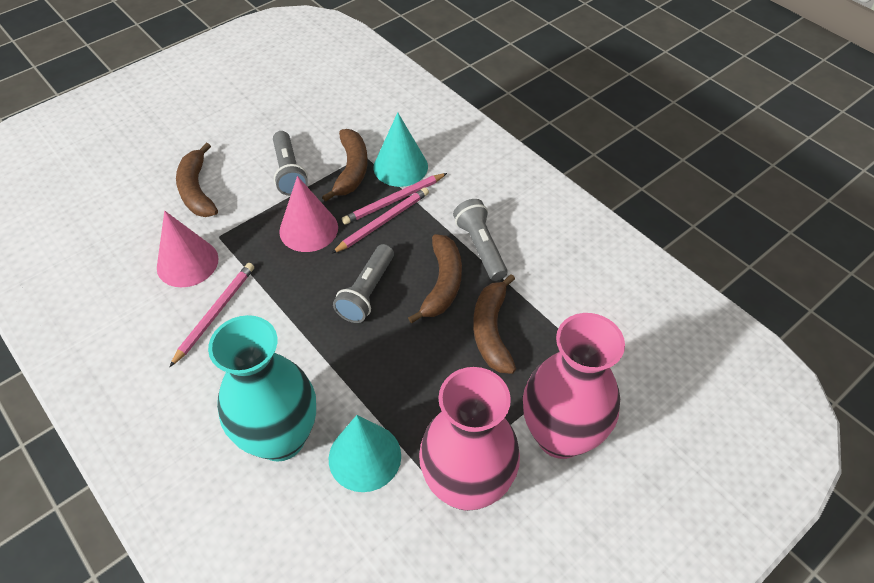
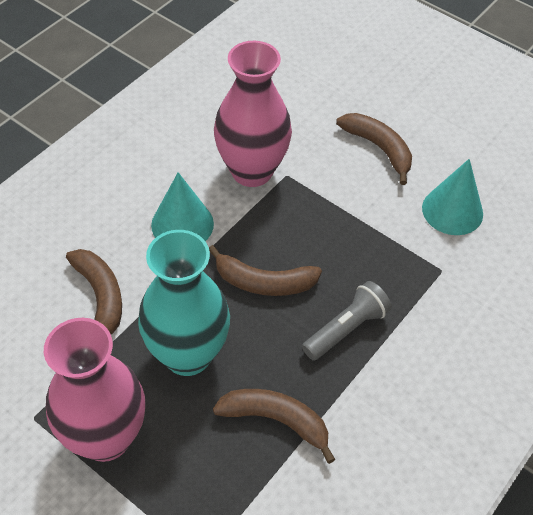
grey flashlight: 3 -> 1
pink cone: 2 -> 0
pink pencil: 3 -> 0

